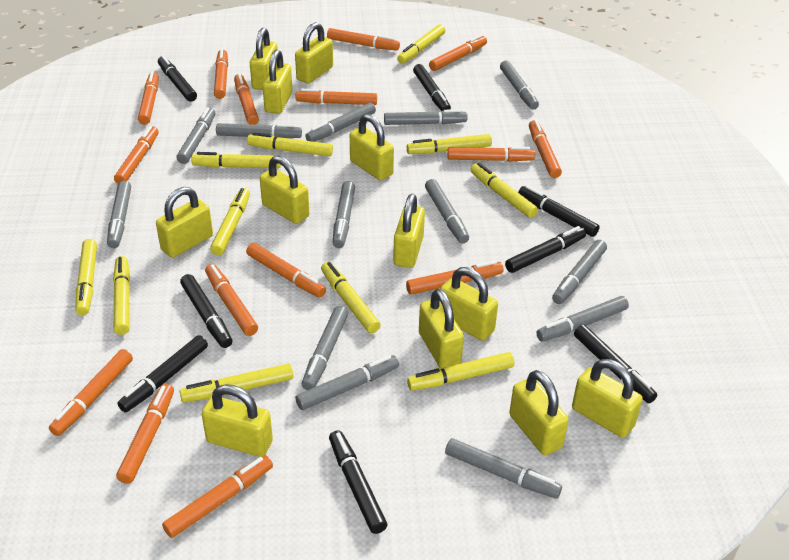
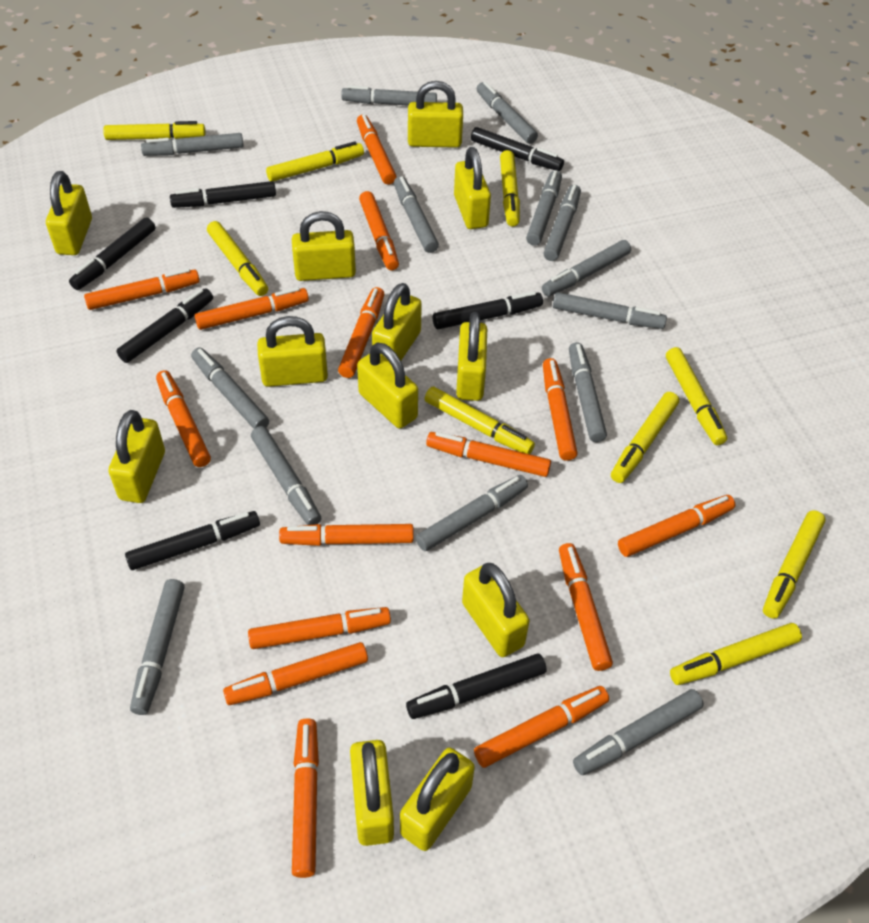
black marker: 8 -> 7
grey marker: 13 -> 14
yellow marker: 11 -> 9

